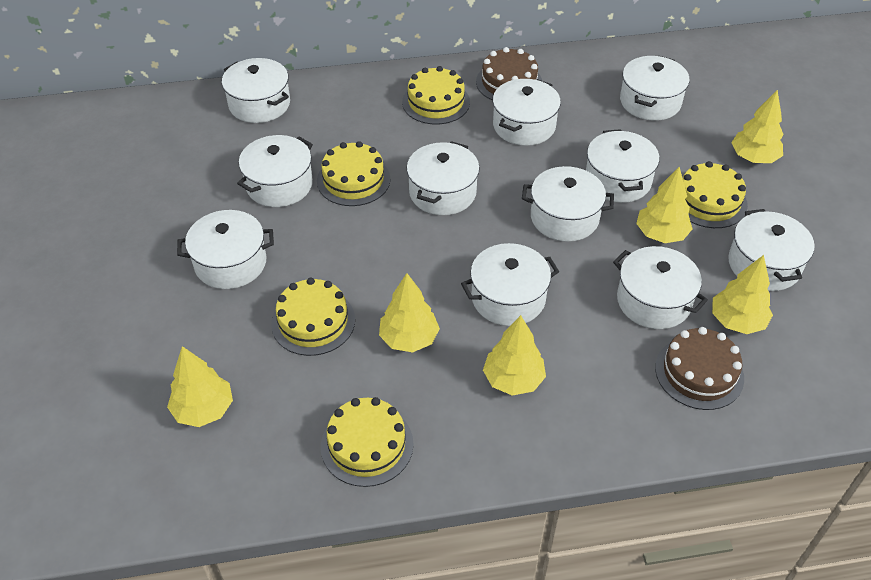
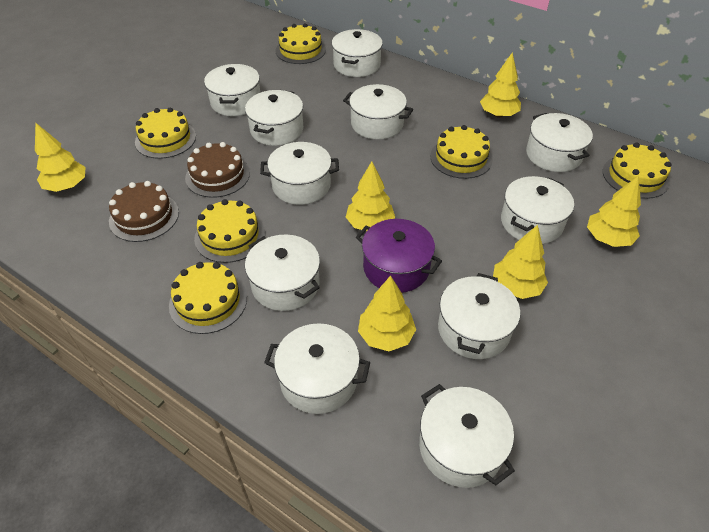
purple pot: 0 -> 1
yellow cake: 5 -> 6

